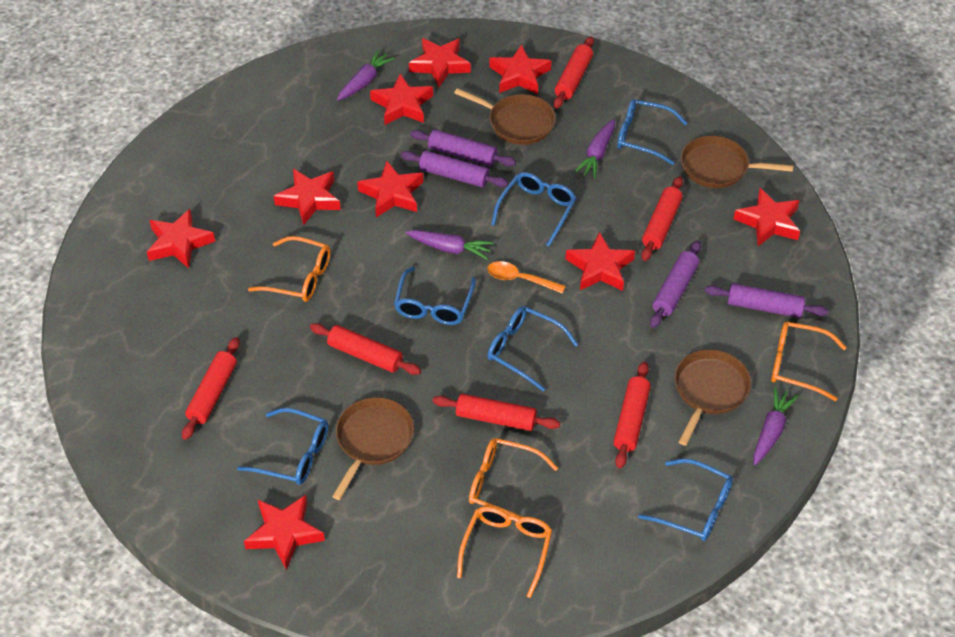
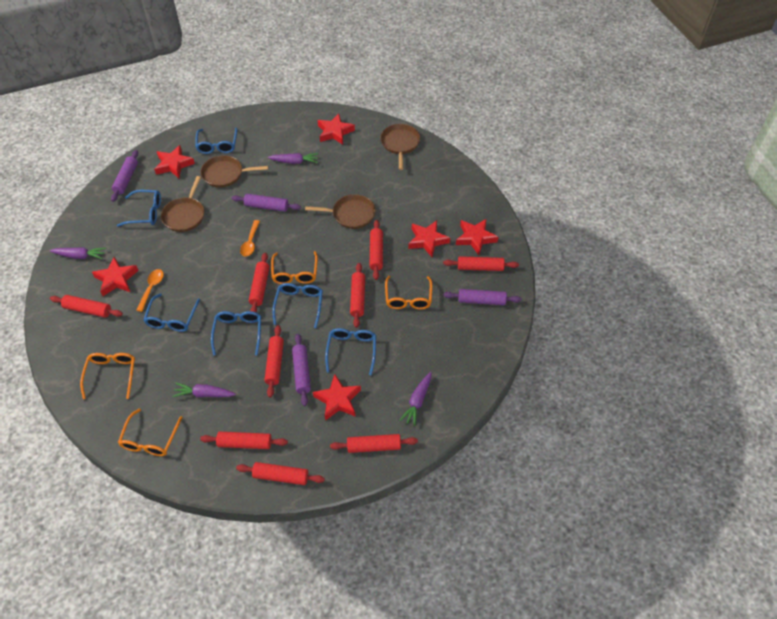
orange spoon: 1 -> 2
red rolling pin: 6 -> 9
red star: 9 -> 6

